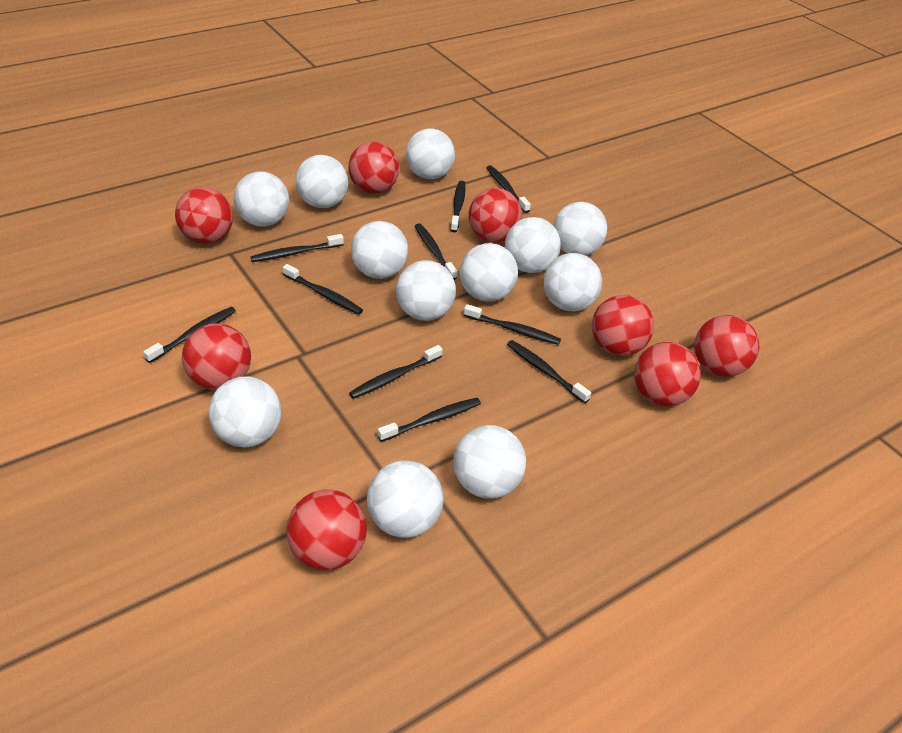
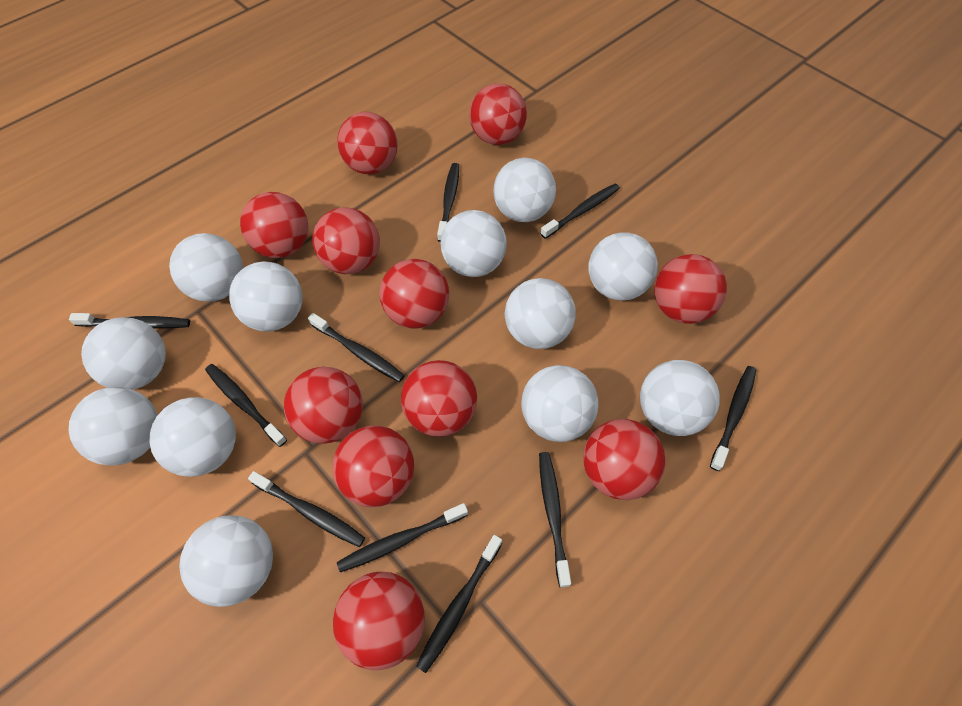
red ball: 8 -> 11

